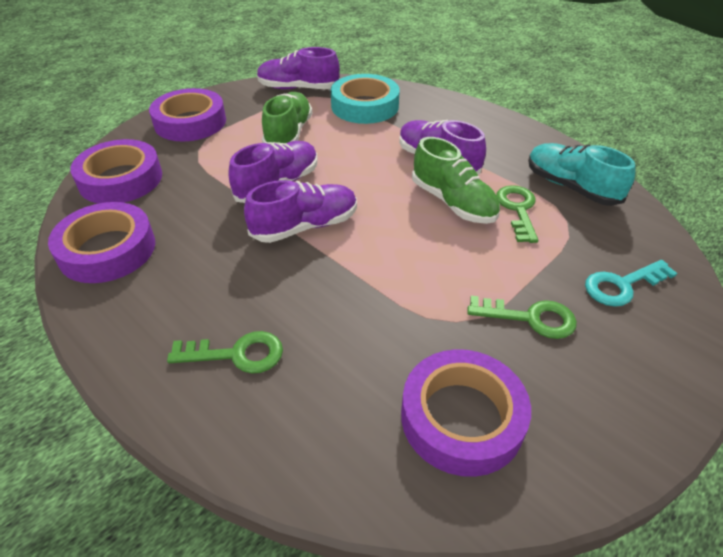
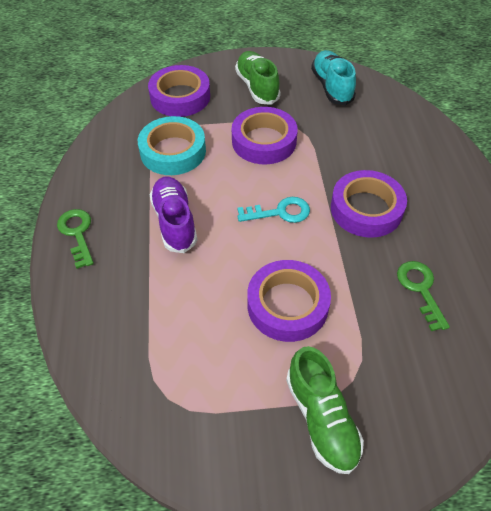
green key: 3 -> 2
purple shoe: 4 -> 1

